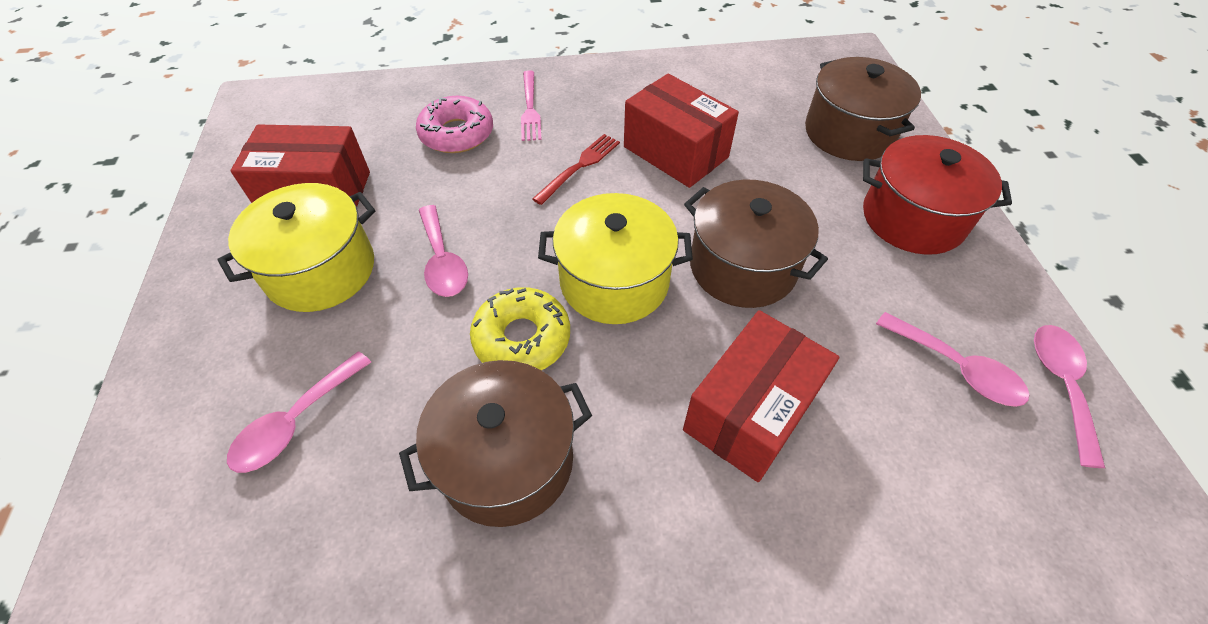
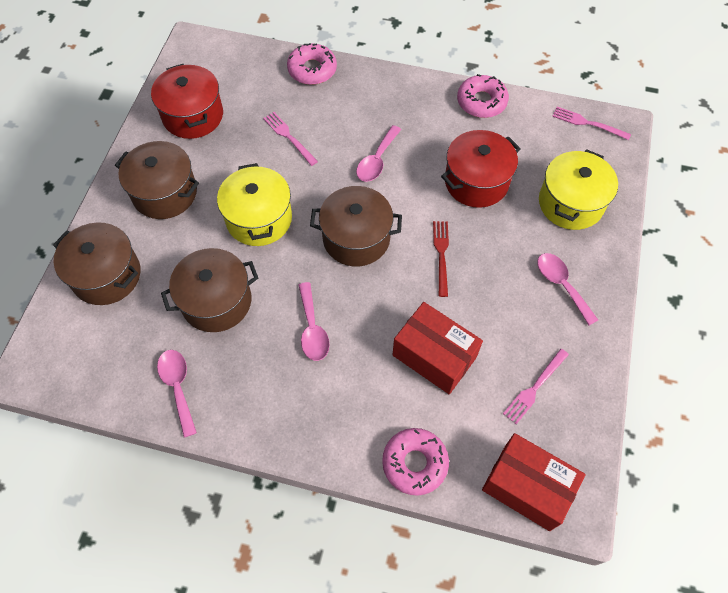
brown pot: 3 -> 4
pink donut: 1 -> 3
pink fork: 1 -> 3
red box: 3 -> 2
red pot: 1 -> 2
yellow donut: 1 -> 0

